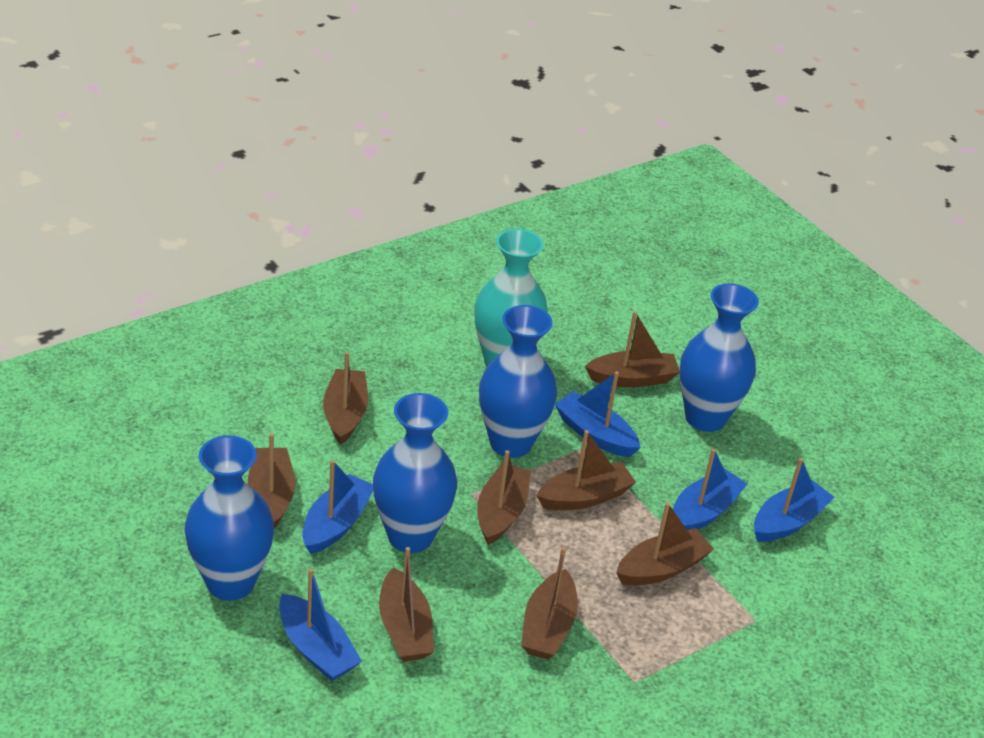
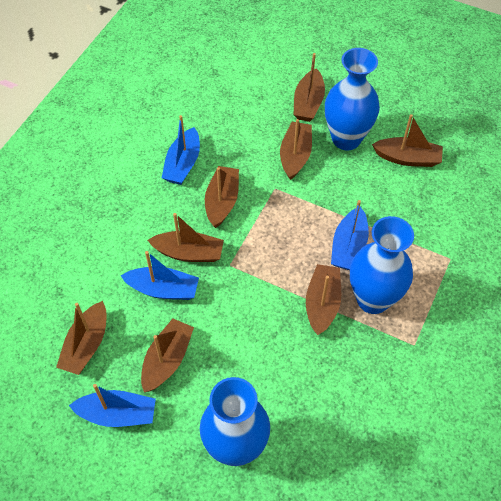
blue boat: 5 -> 4
blue vase: 4 -> 3
turquoise vase: 1 -> 0

